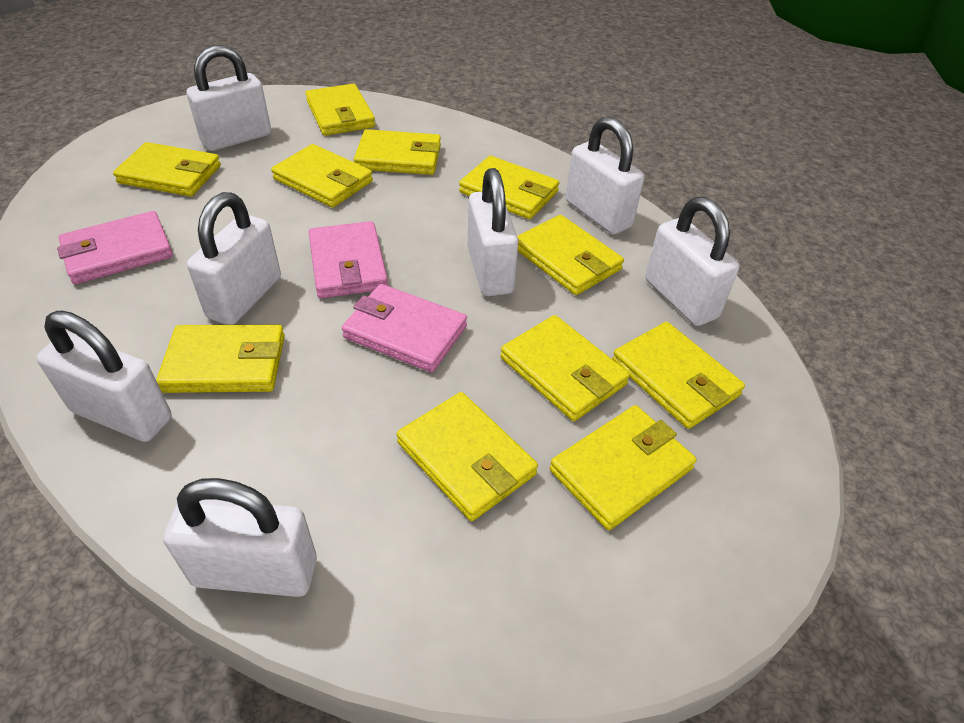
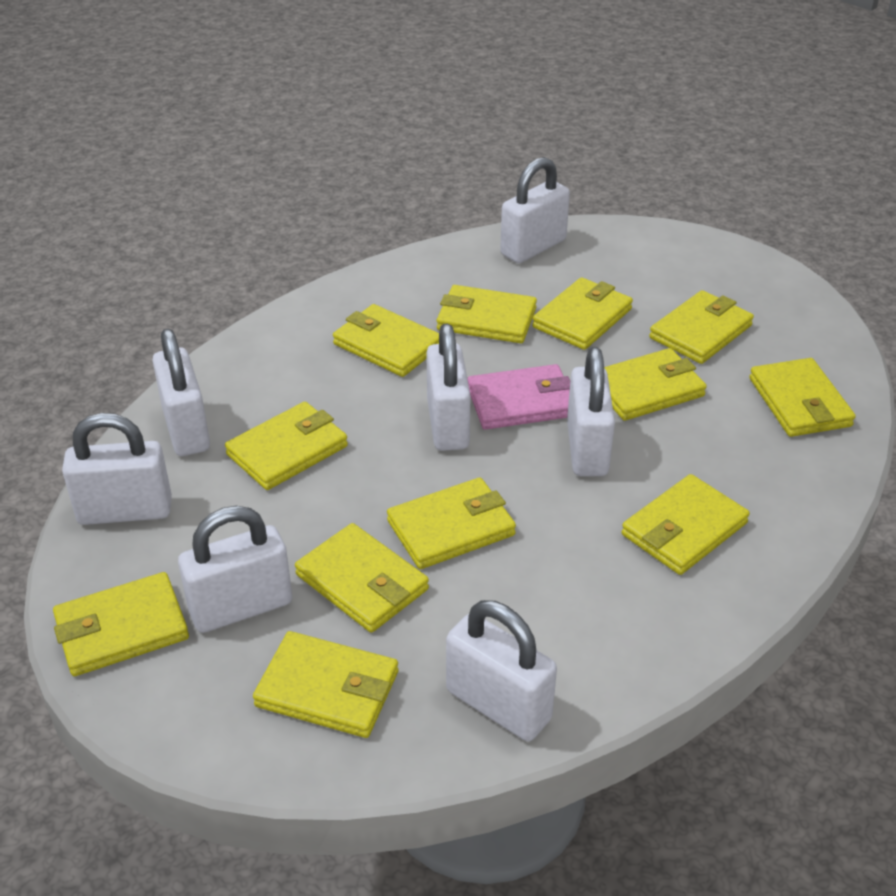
pink wallet: 3 -> 1
yellow wallet: 11 -> 12

